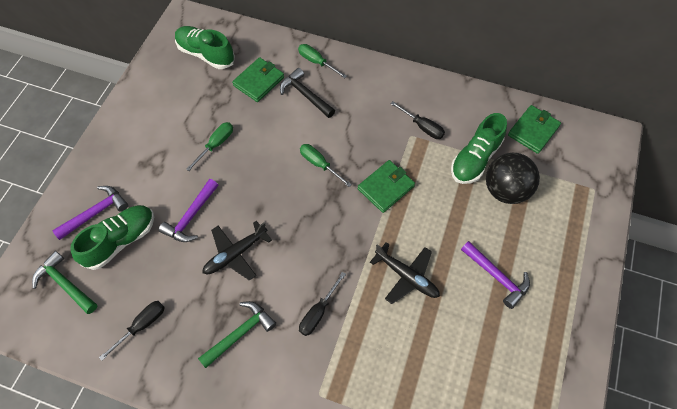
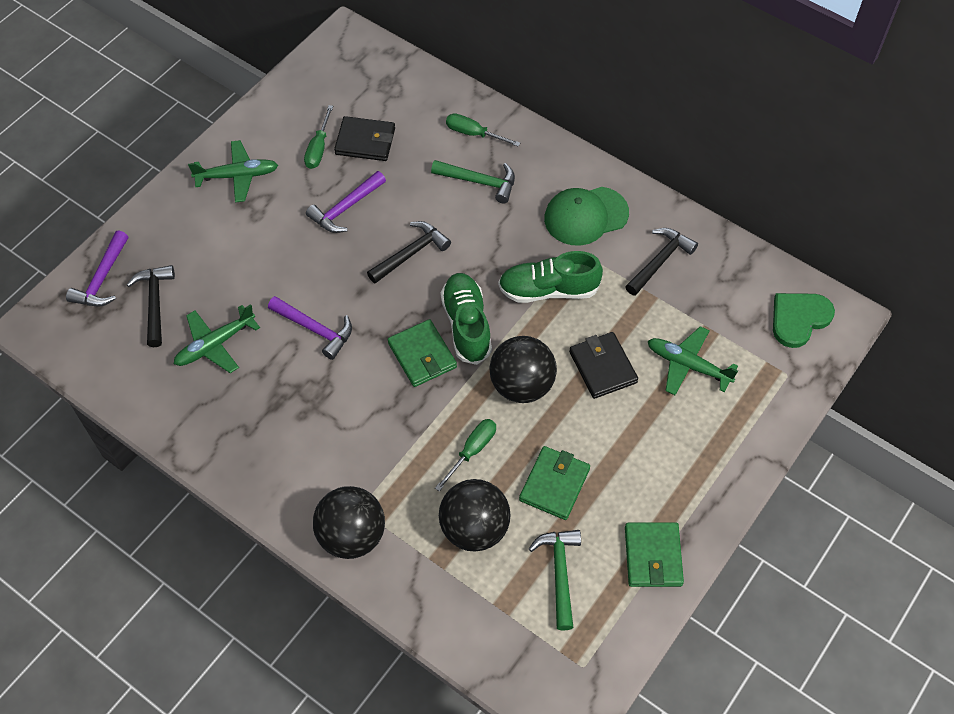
black ball: 1 -> 3
black hammer: 1 -> 3
black plane: 2 -> 0
black screwdriver: 3 -> 0
black wallet: 0 -> 2
green cap: 0 -> 1
green heart: 0 -> 1
green plane: 0 -> 3
green shoe: 3 -> 2

